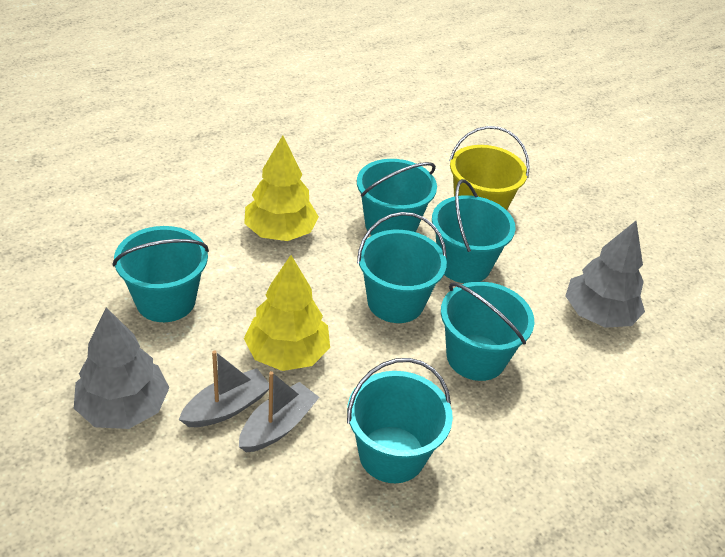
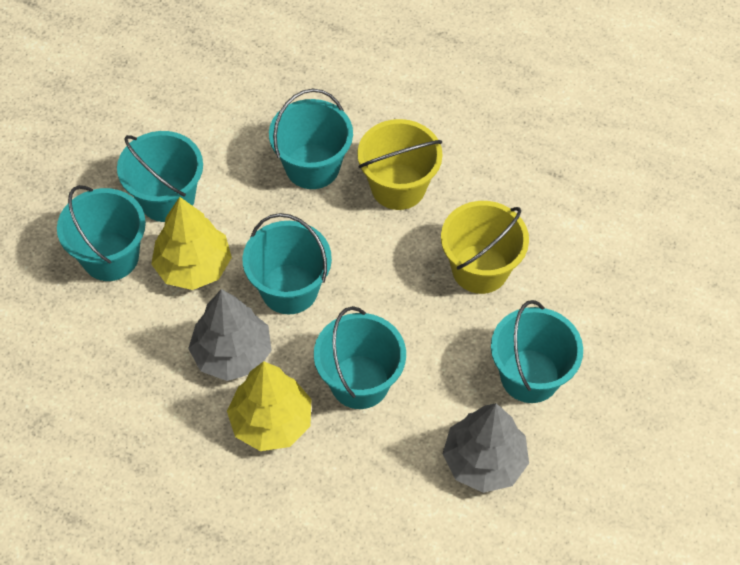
grey boat: 2 -> 0
yellow bucket: 1 -> 2

